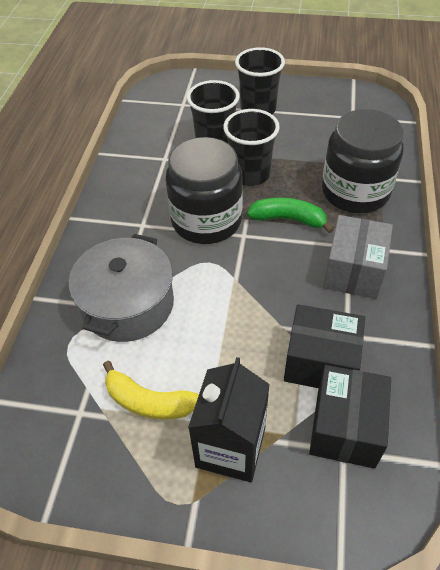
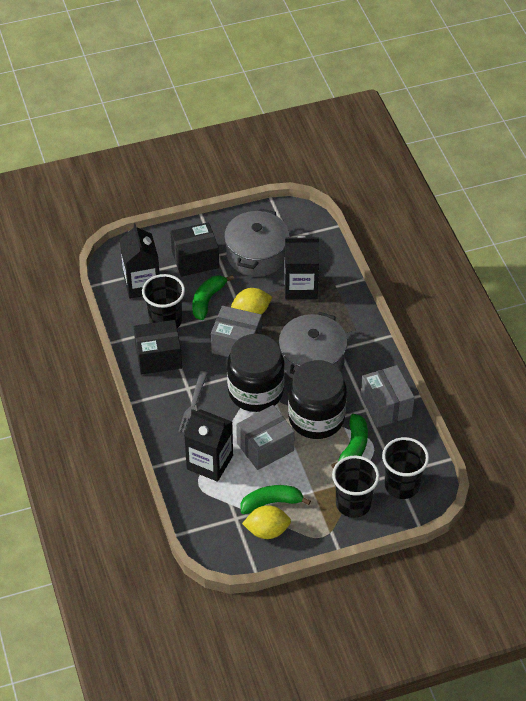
black carton: 1 -> 3
green banana: 1 -> 3
grey box: 1 -> 3
grey fork: 0 -> 1
grey pot: 1 -> 2
yellow banana: 1 -> 0
yellow lemon: 0 -> 2

